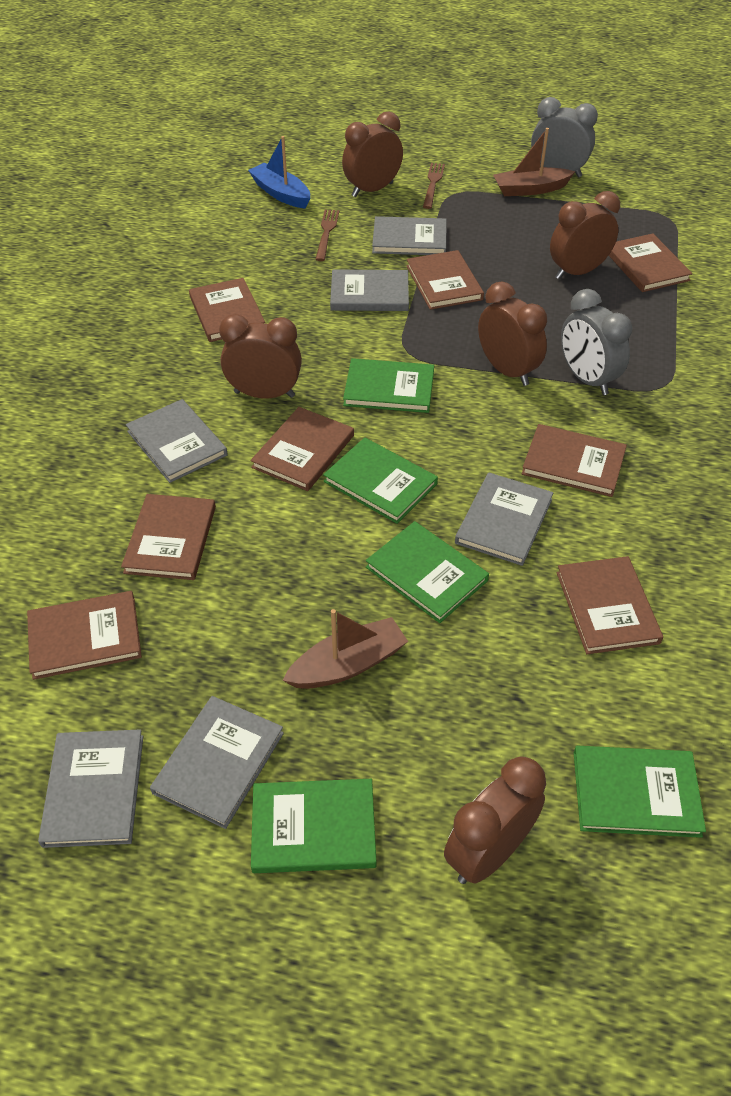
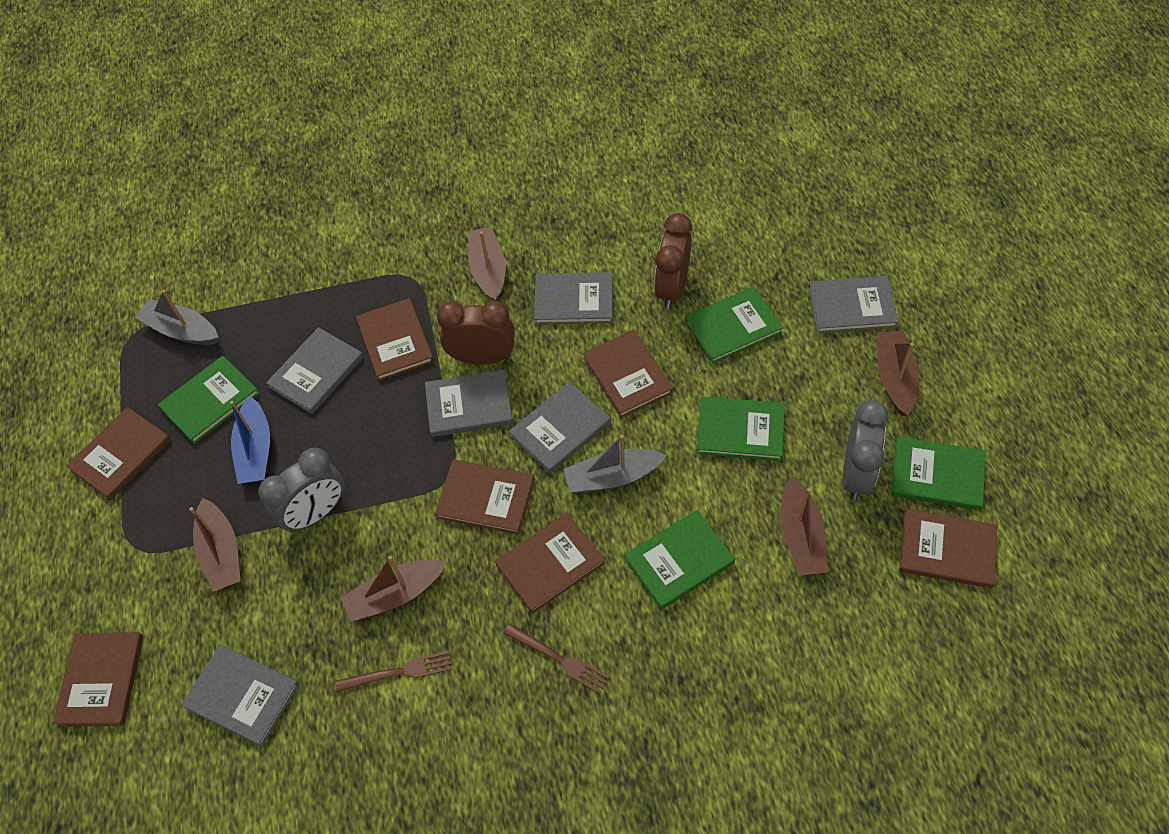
brown boat: 2 -> 5
brown book: 8 -> 7
brown clock: 5 -> 2
grey boat: 0 -> 2

